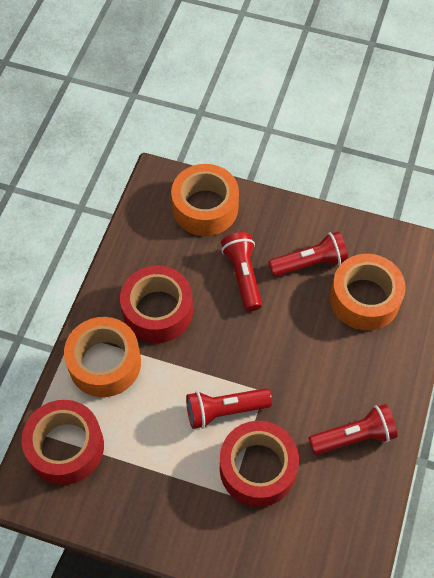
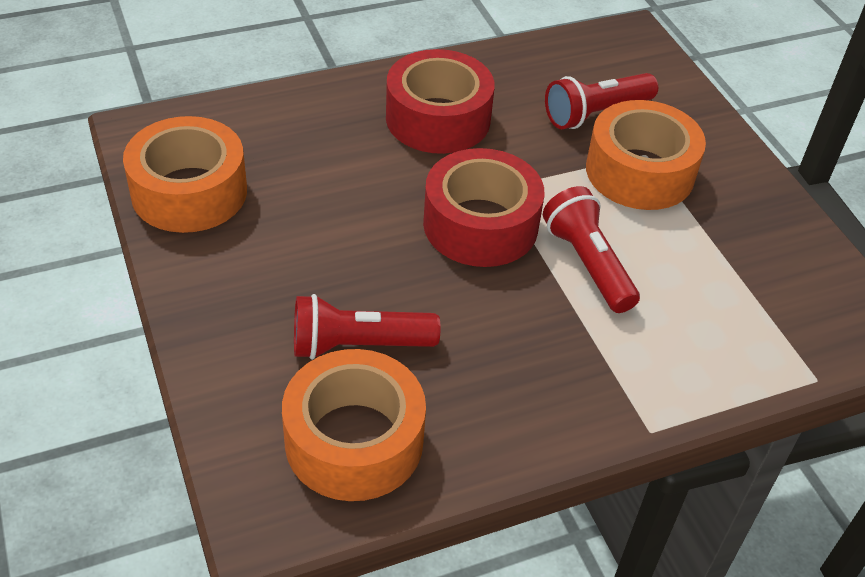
red flashlight: 4 -> 3
red tape: 3 -> 2

